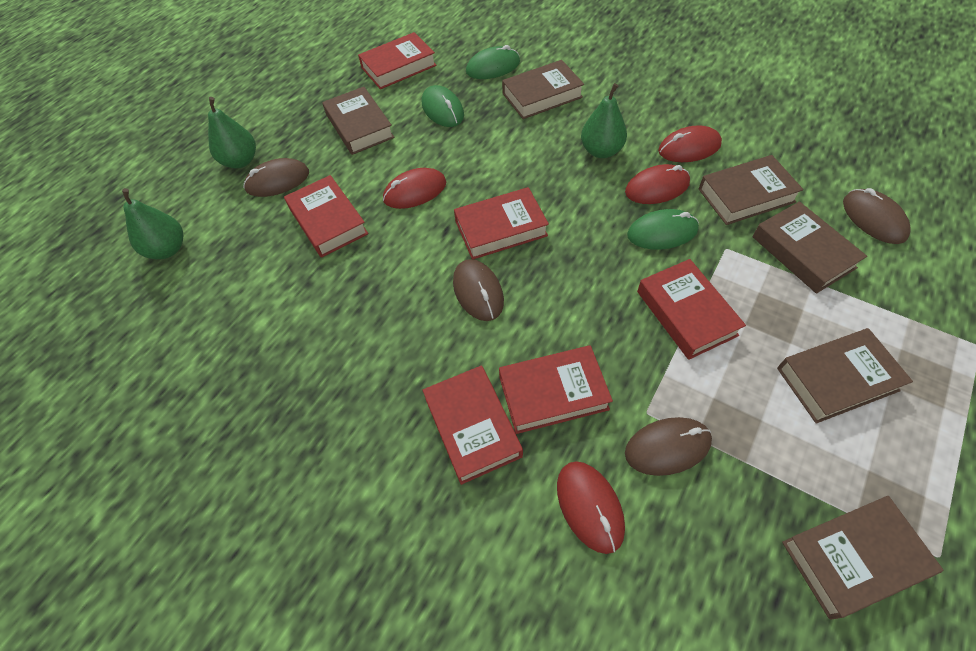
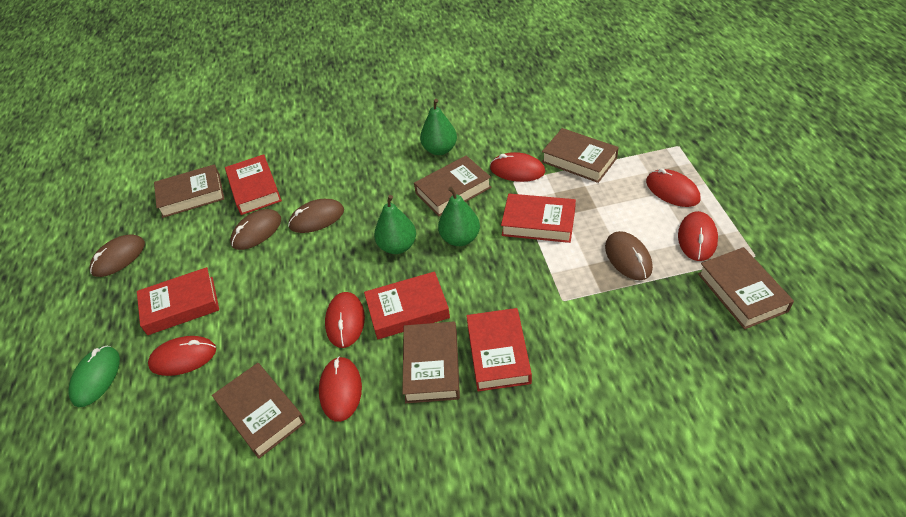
green mouse: 3 -> 1
red book: 6 -> 5
red mouse: 4 -> 6

